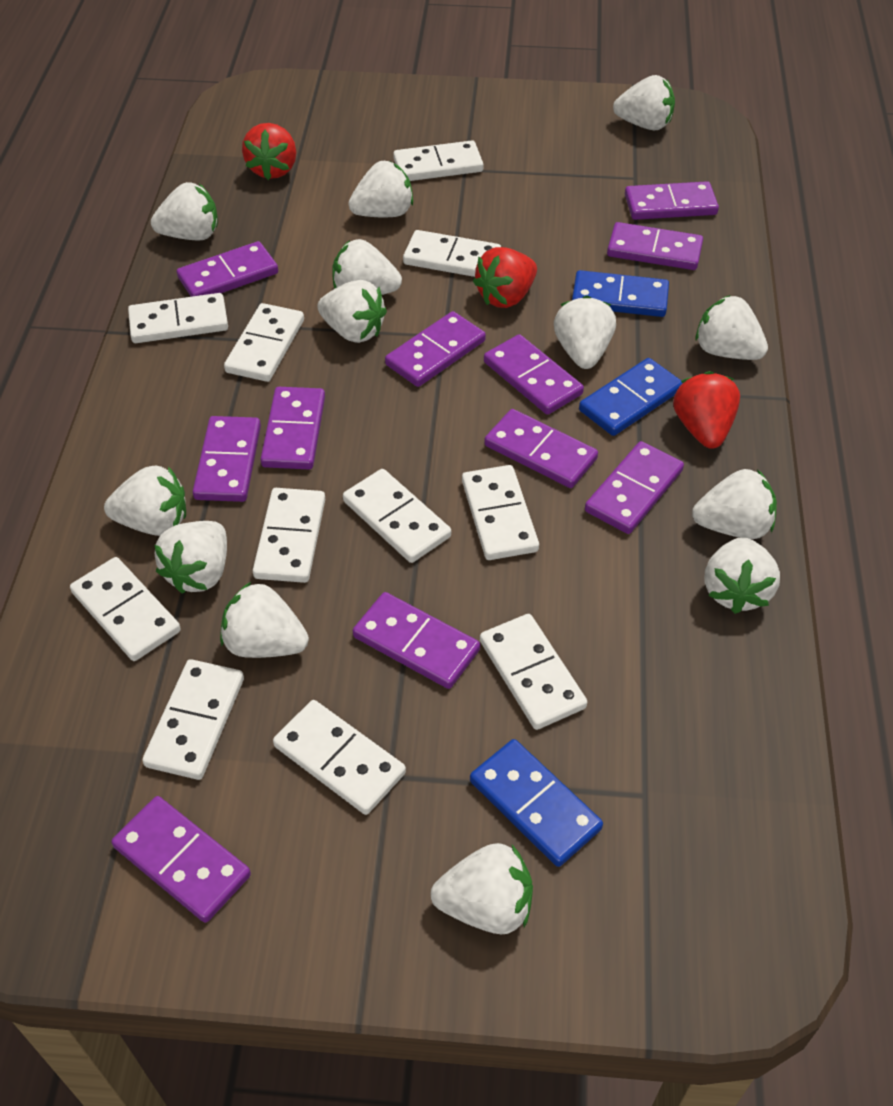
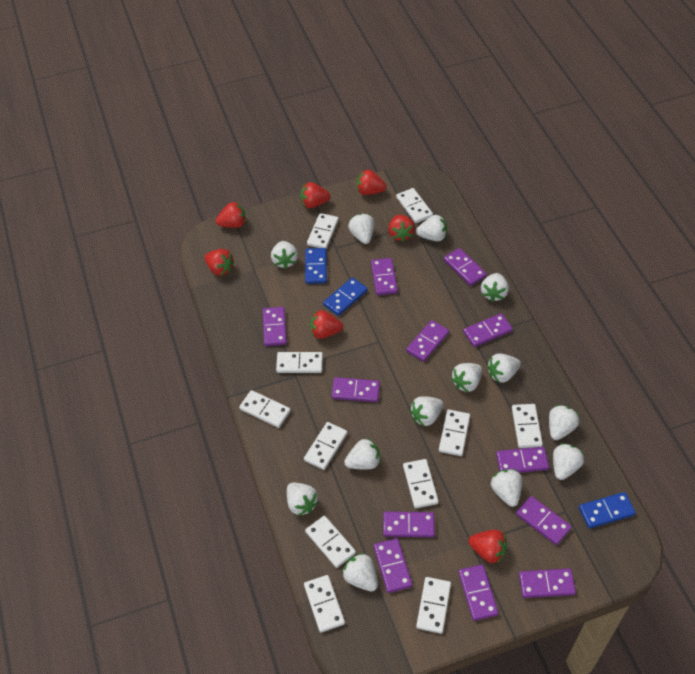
purple domino: 11 -> 12
red strawberry: 3 -> 7

